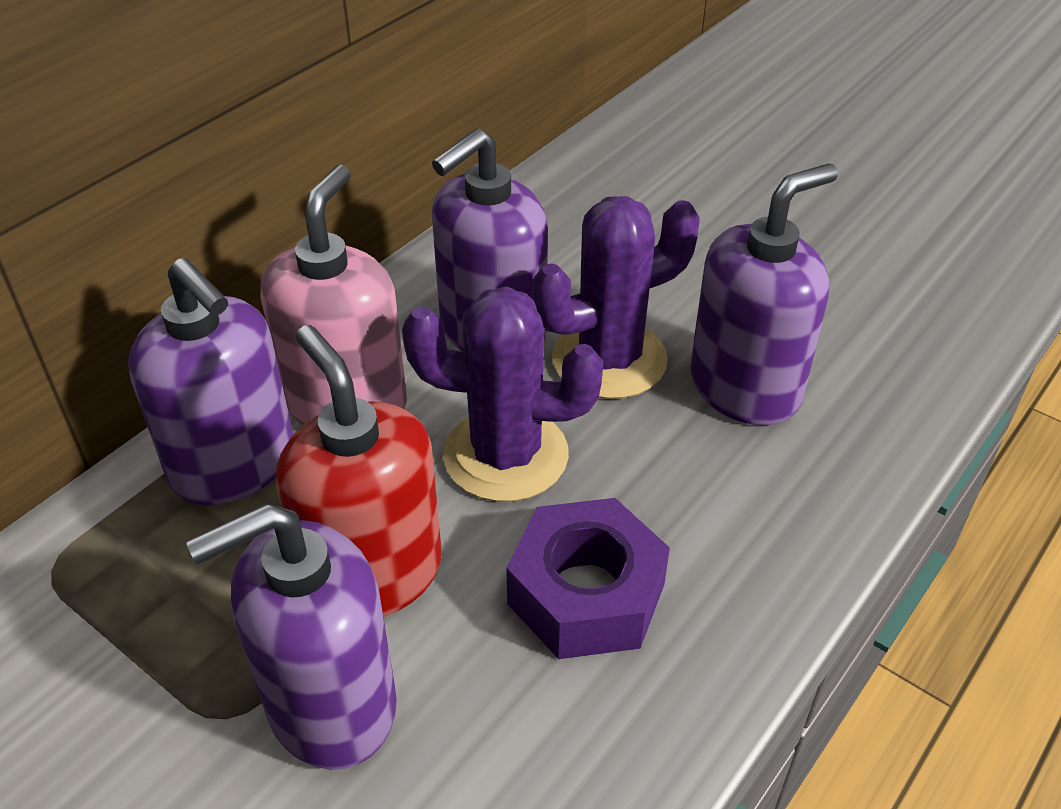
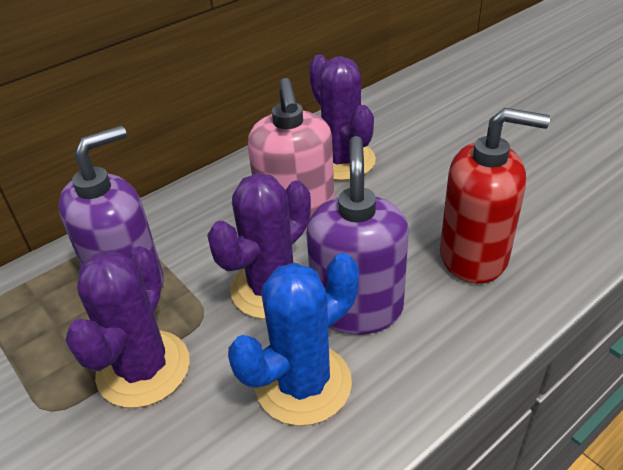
blue cactus: 0 -> 1
purple cactus: 2 -> 3
purple nut: 1 -> 0
purple soap dispenser: 4 -> 2

